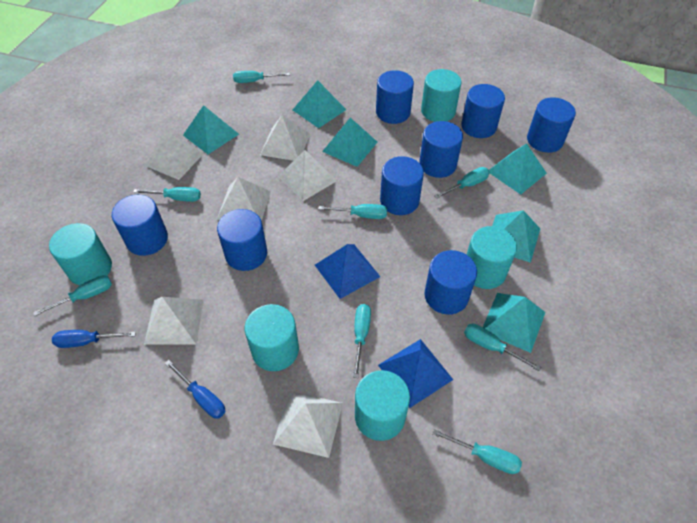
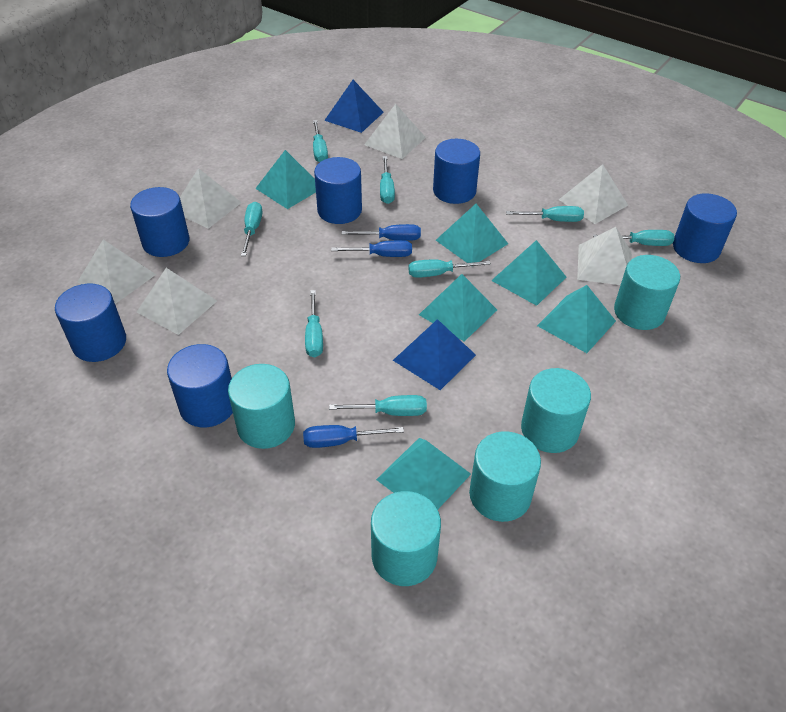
blue cylinder: 8 -> 6
blue screwdriver: 2 -> 3

